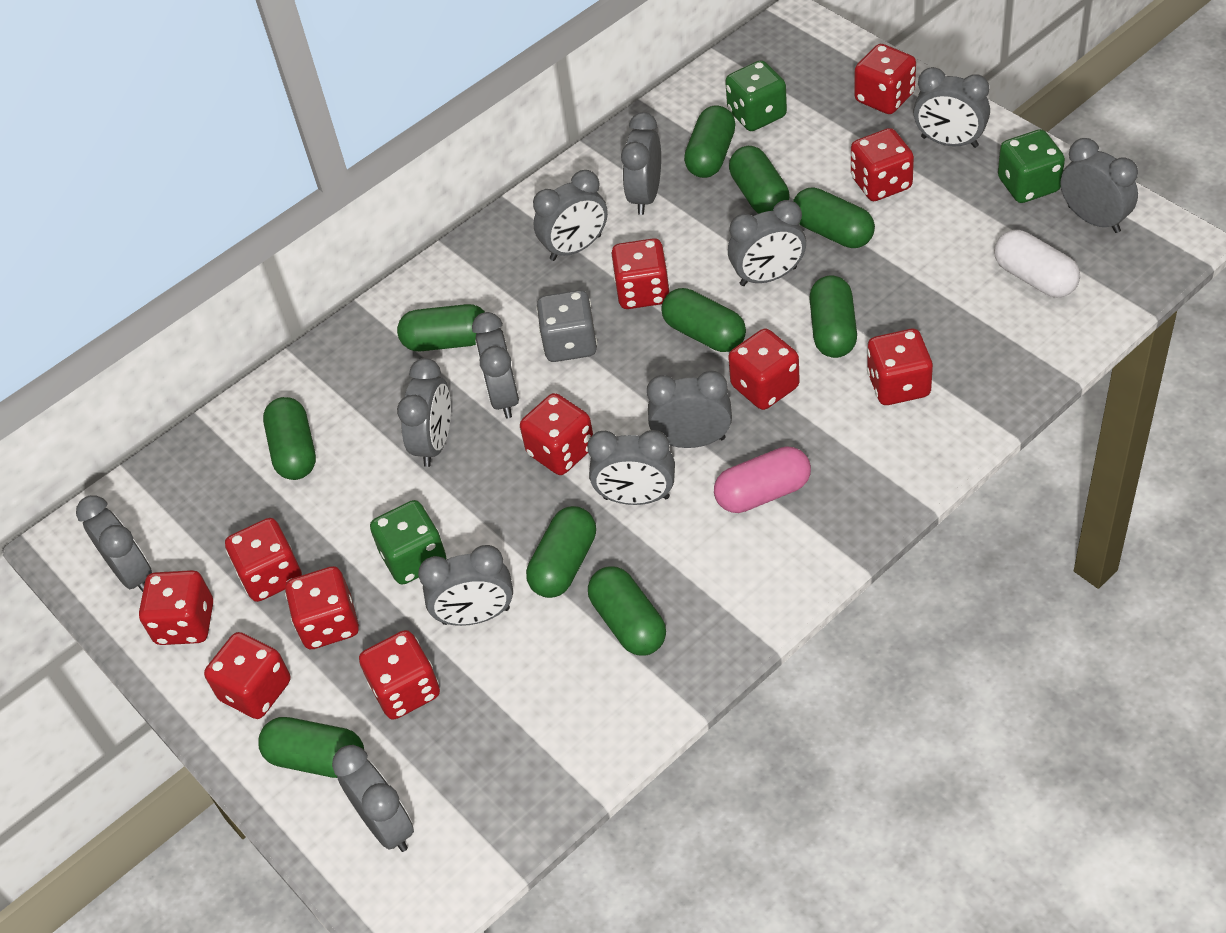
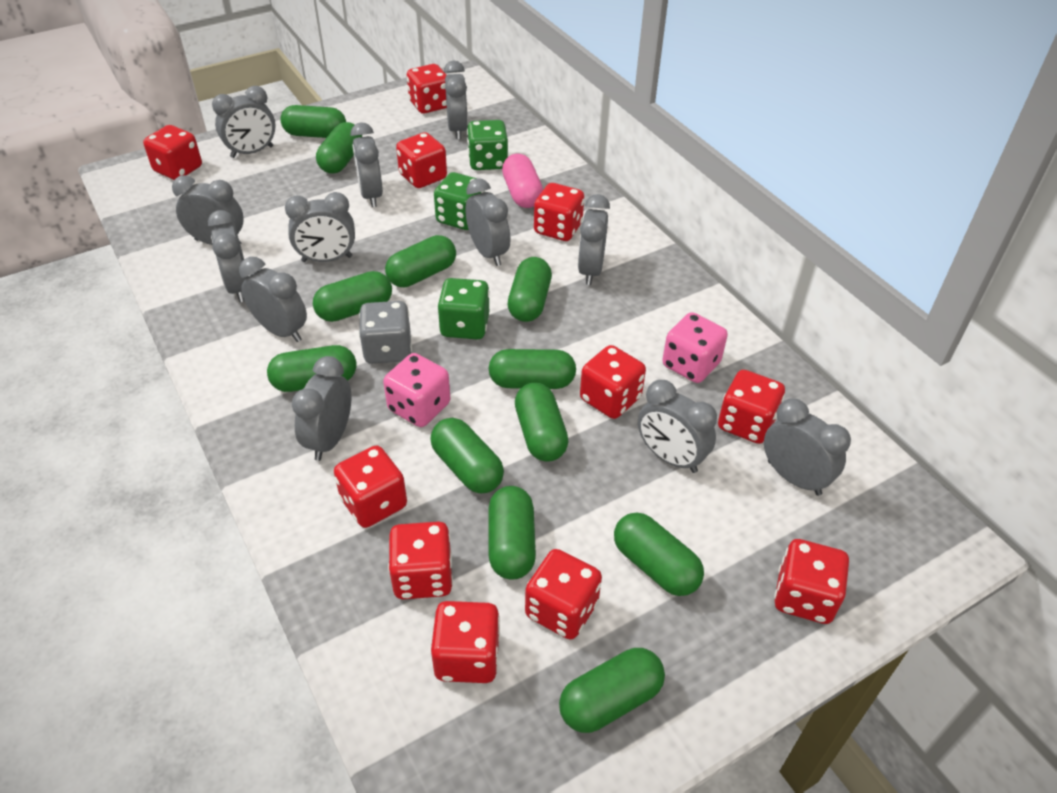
green capsule: 10 -> 12
pink dice: 0 -> 2
white capsule: 1 -> 0

